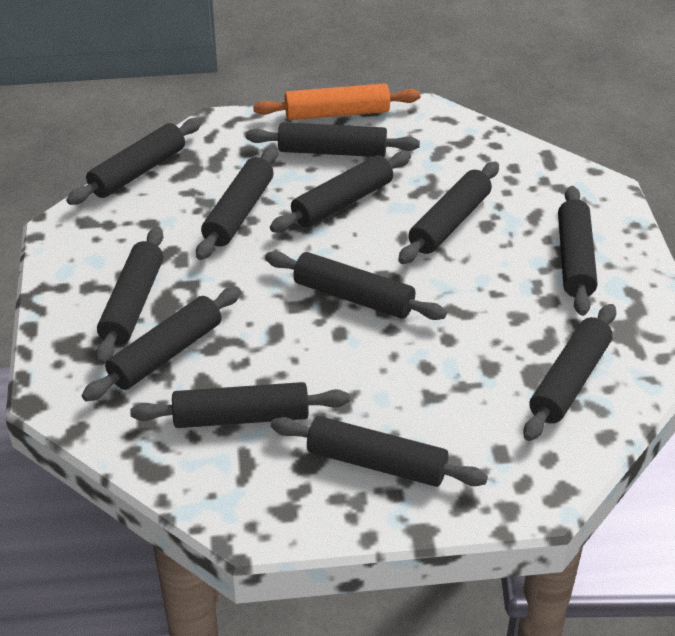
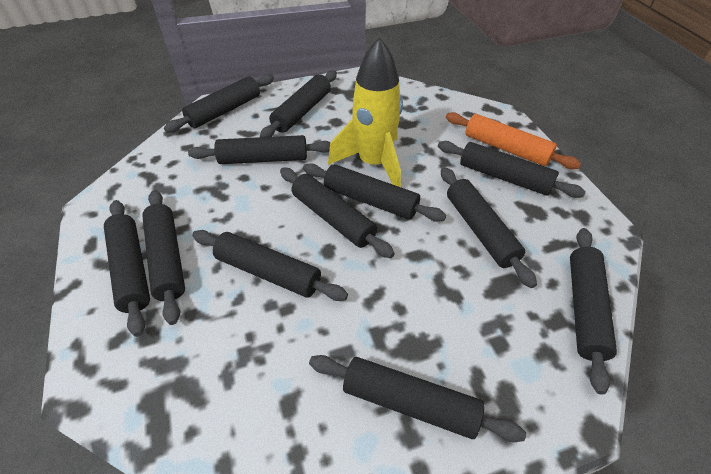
yellow rocket: 0 -> 1

